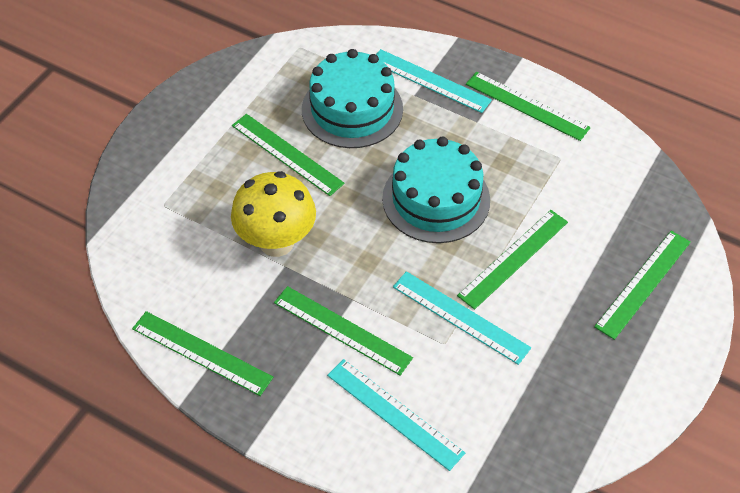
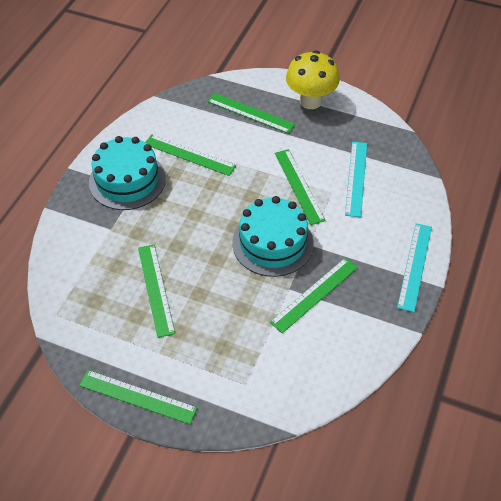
turquoise ruler: 3 -> 2

